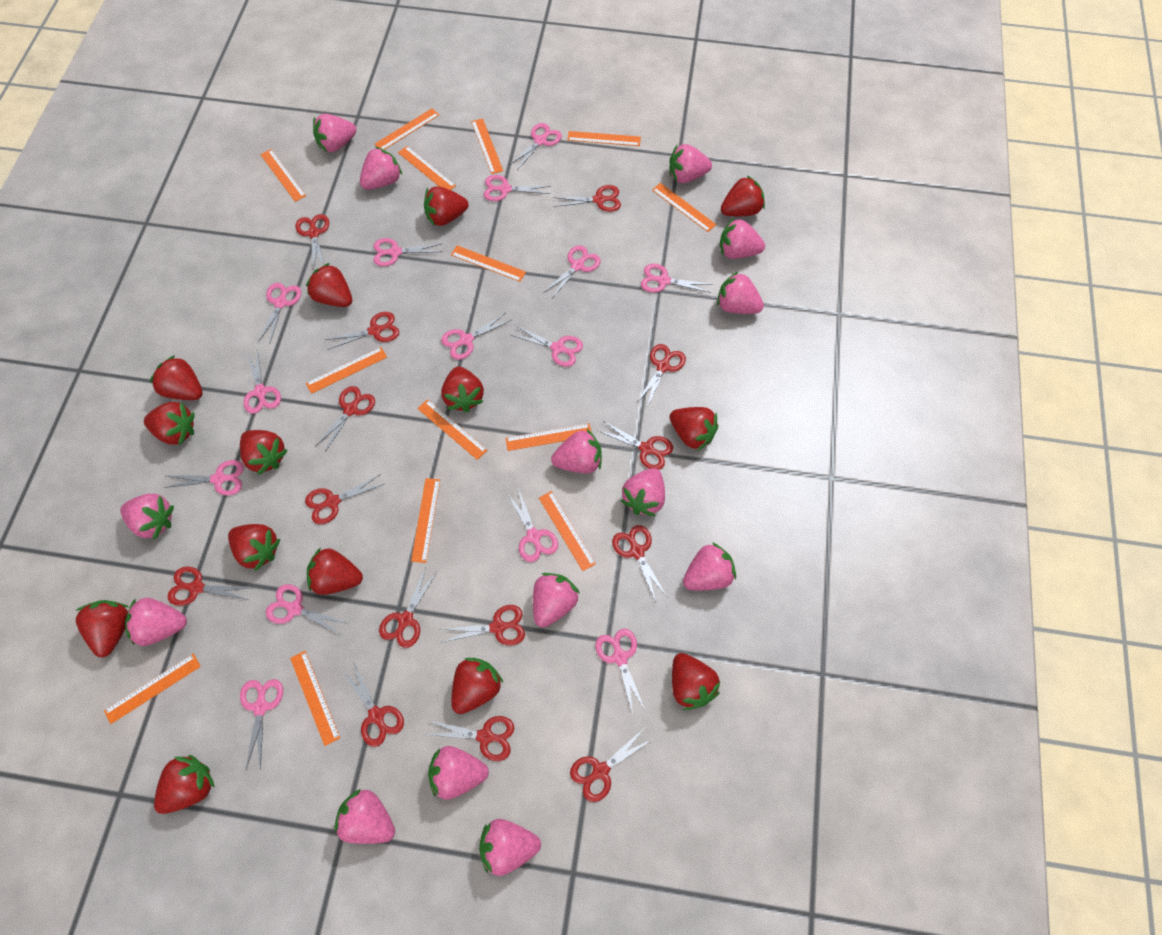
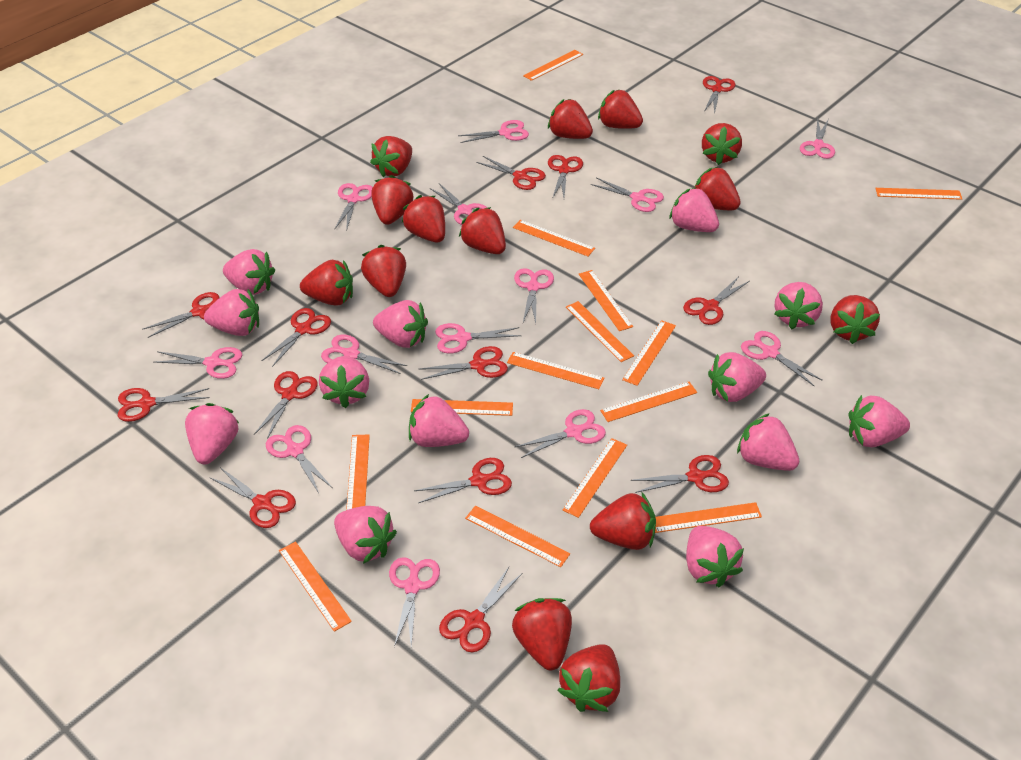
pink scissors: 14 -> 13
pink strawberry: 14 -> 13
red scissors: 14 -> 13

